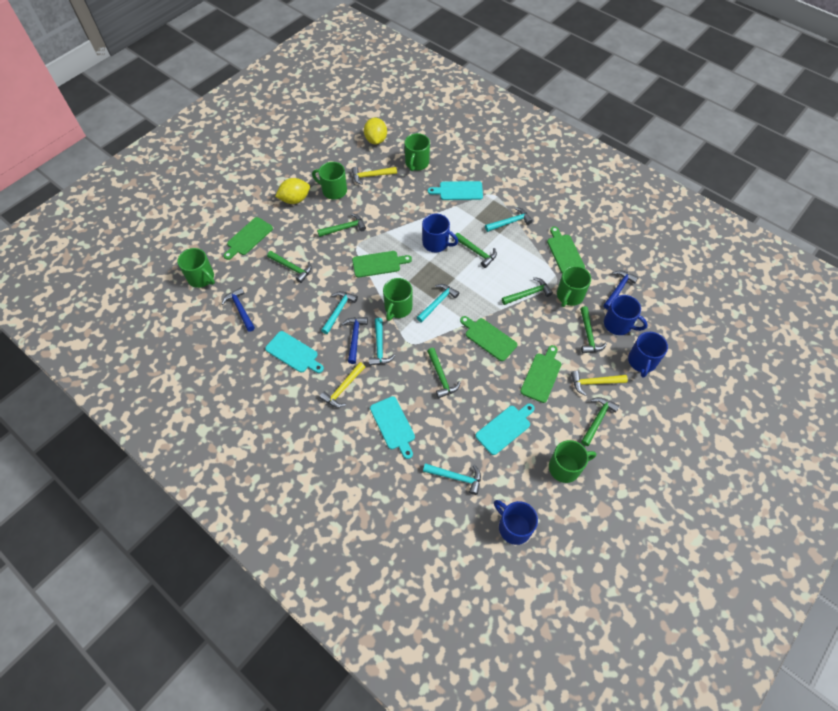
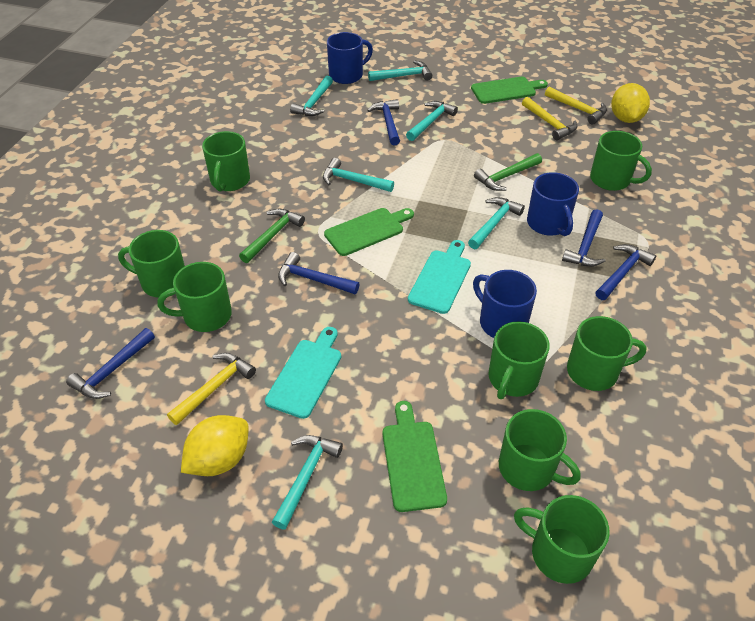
blue hammer: 3 -> 5
blue mug: 4 -> 3
green cutting board: 5 -> 3
green hammer: 7 -> 2
green mug: 6 -> 8
turquoise cutting board: 4 -> 2
turquoise hammer: 5 -> 6

